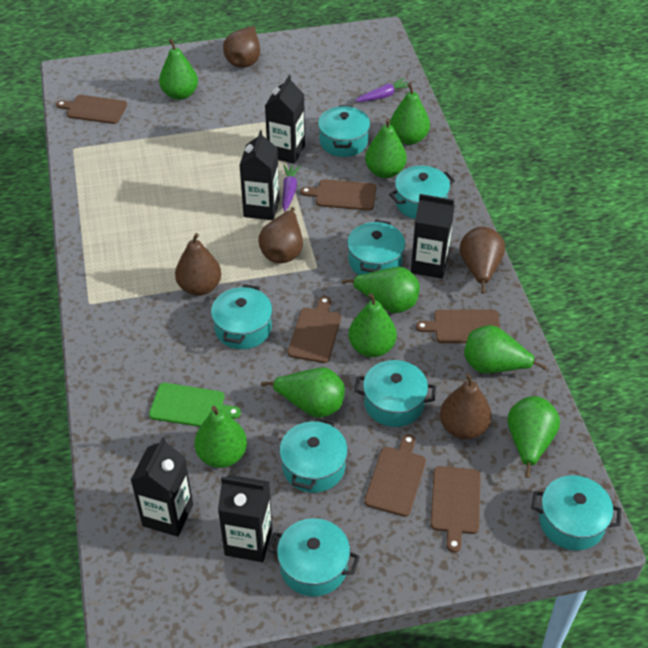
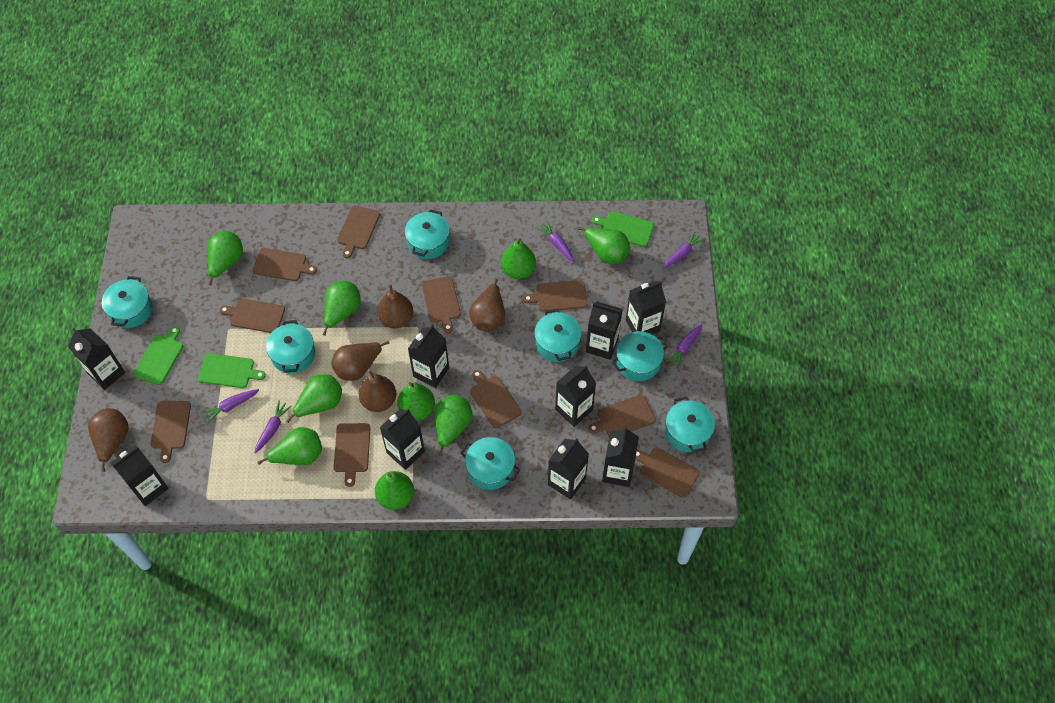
black carton: 5 -> 9
brown cutting board: 6 -> 10
green cutting board: 1 -> 3
purple carrot: 2 -> 5
turquoise pot: 8 -> 7

